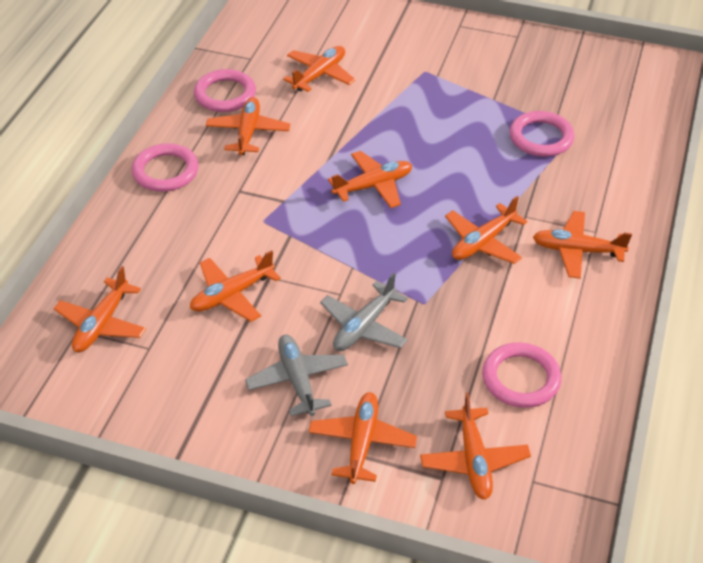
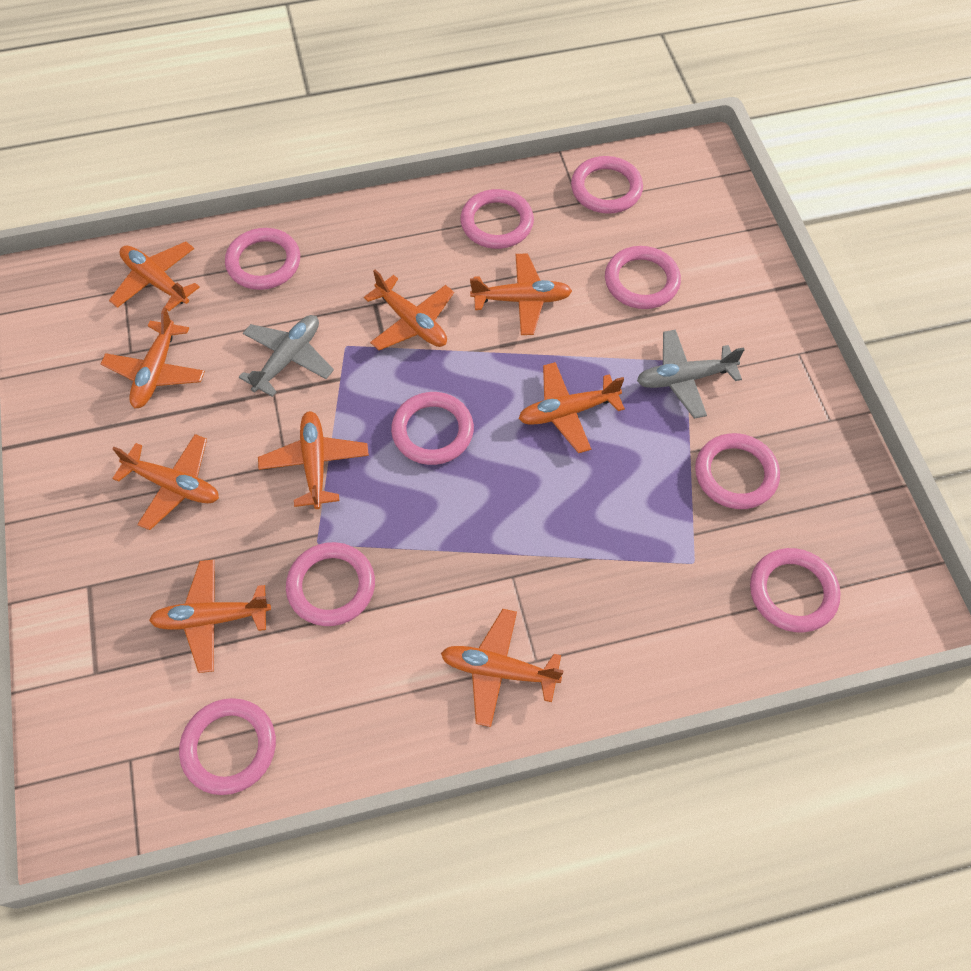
pink ring: 4 -> 9

